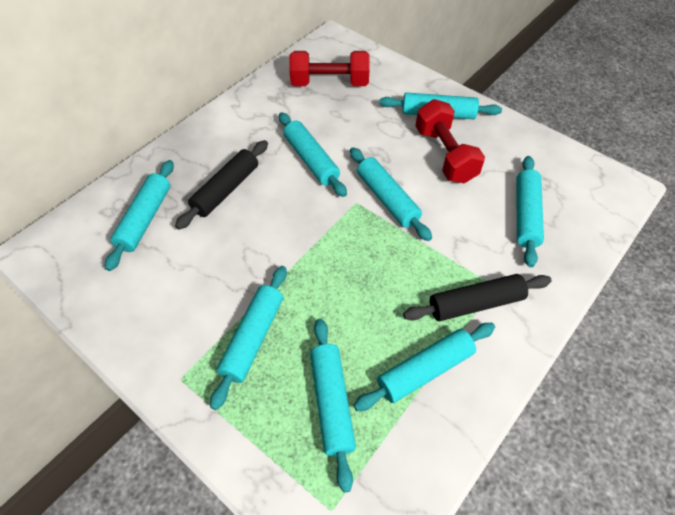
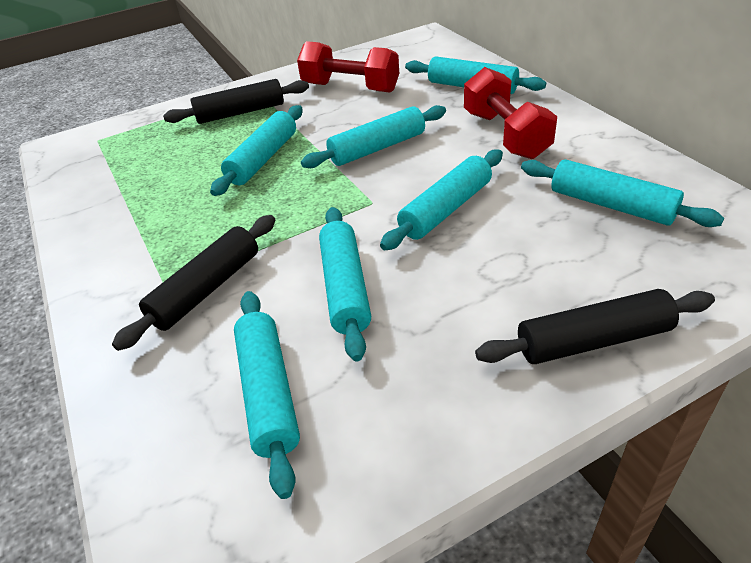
black rolling pin: 2 -> 3
turquoise rolling pin: 8 -> 7

